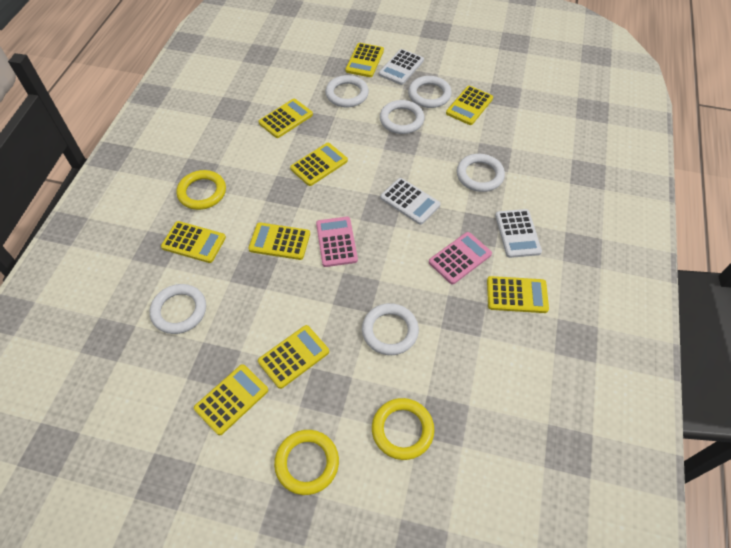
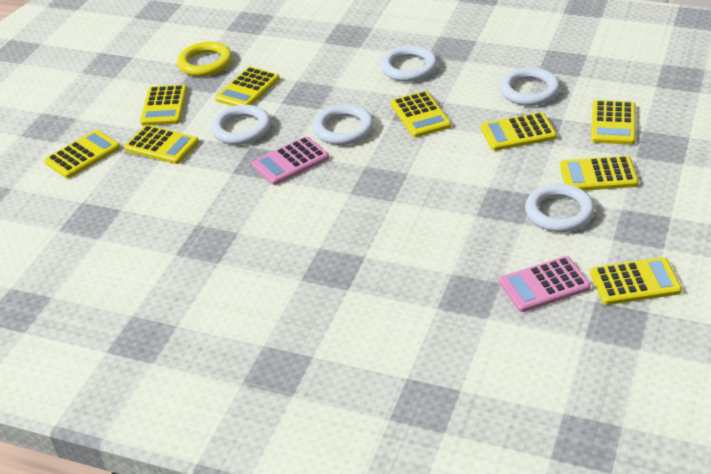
white calculator: 3 -> 0
white ring: 6 -> 5
yellow ring: 3 -> 1

